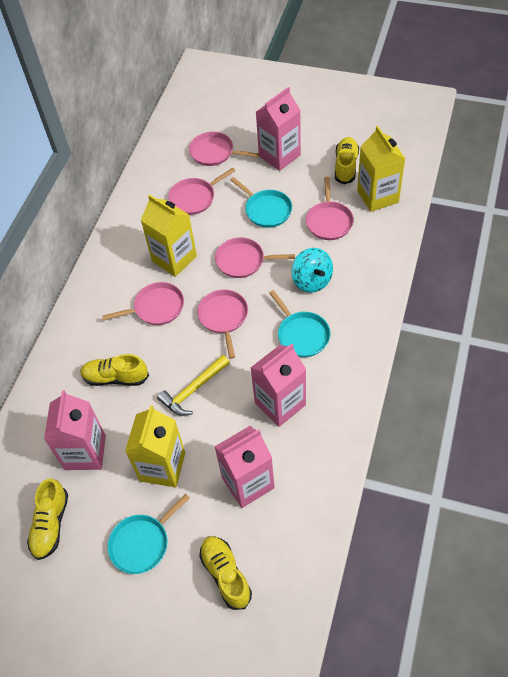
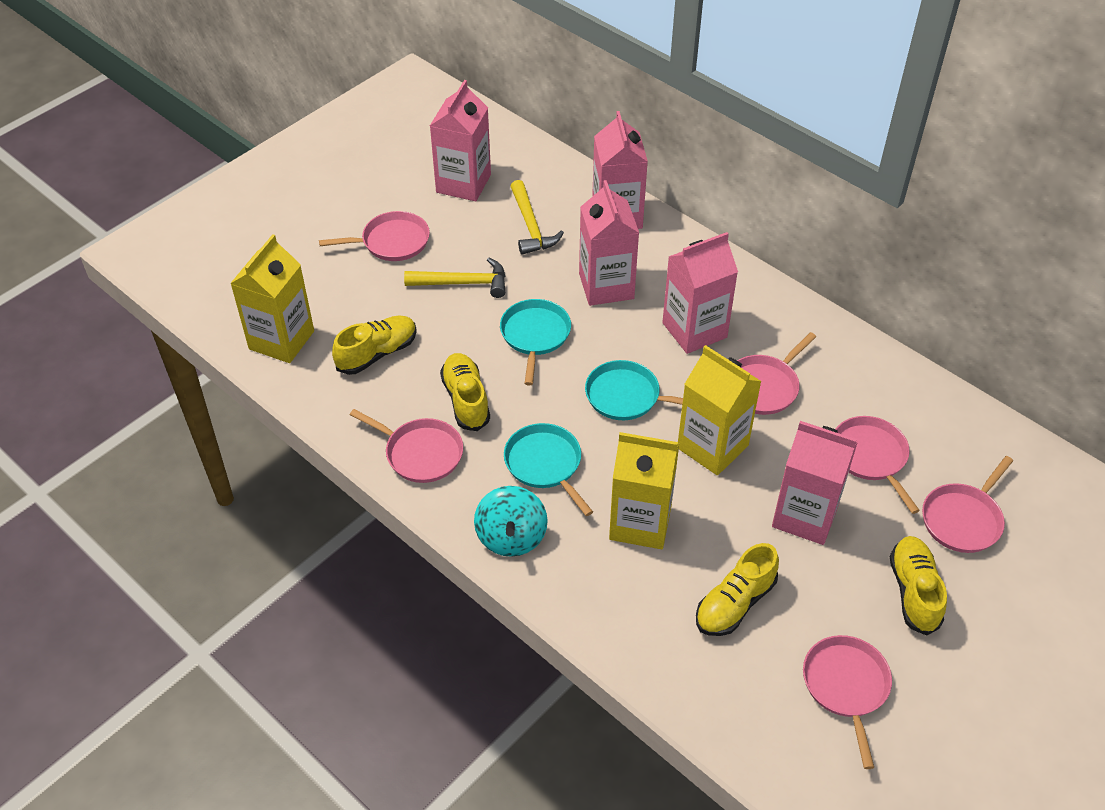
pink carton: 4 -> 5
yellow hammer: 1 -> 2

